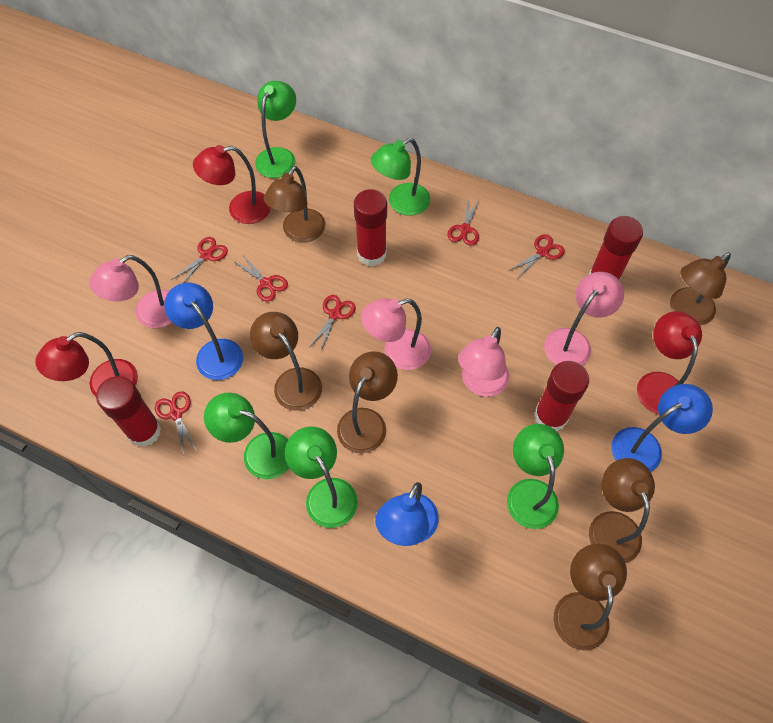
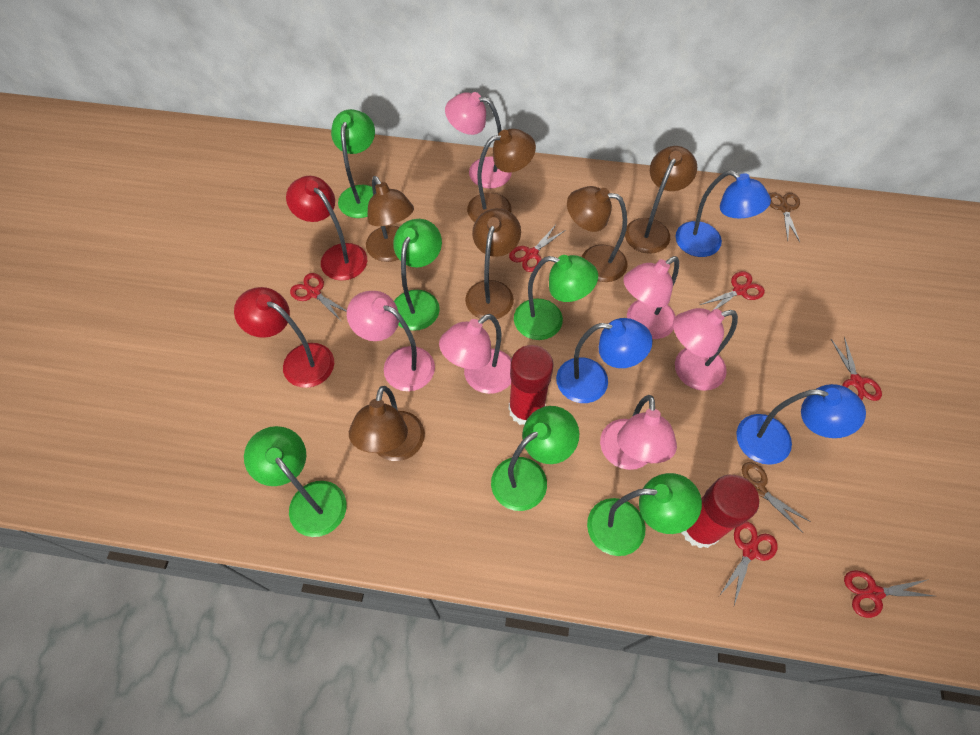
brown scissors: 0 -> 2
green lamp: 5 -> 6
pink lamp: 4 -> 6
red glue stick: 4 -> 2
red lamp: 3 -> 2

